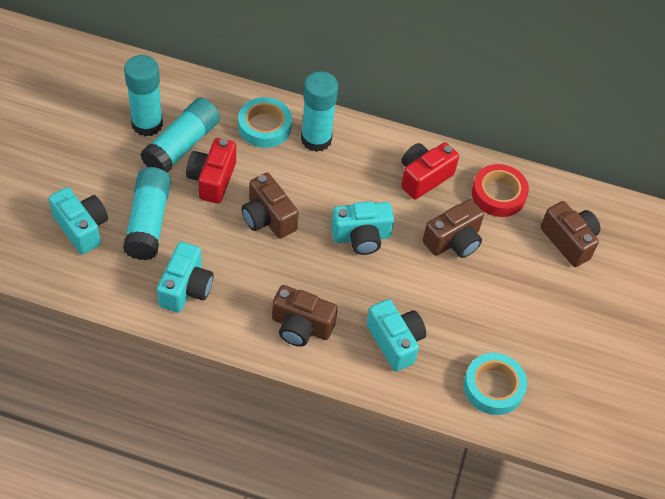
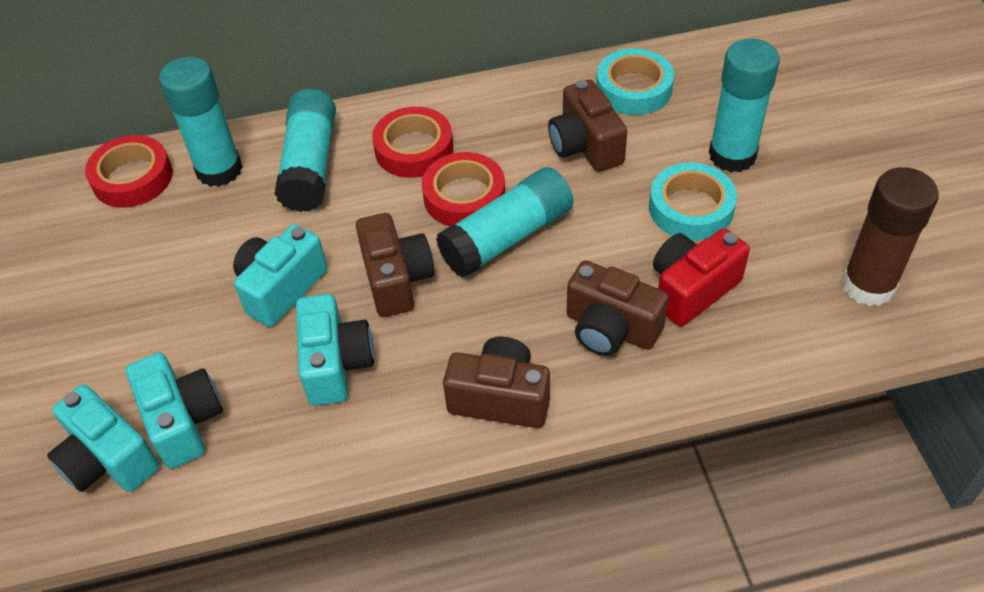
brown glue stick: 0 -> 1
red camera: 2 -> 1
red tape: 1 -> 3

